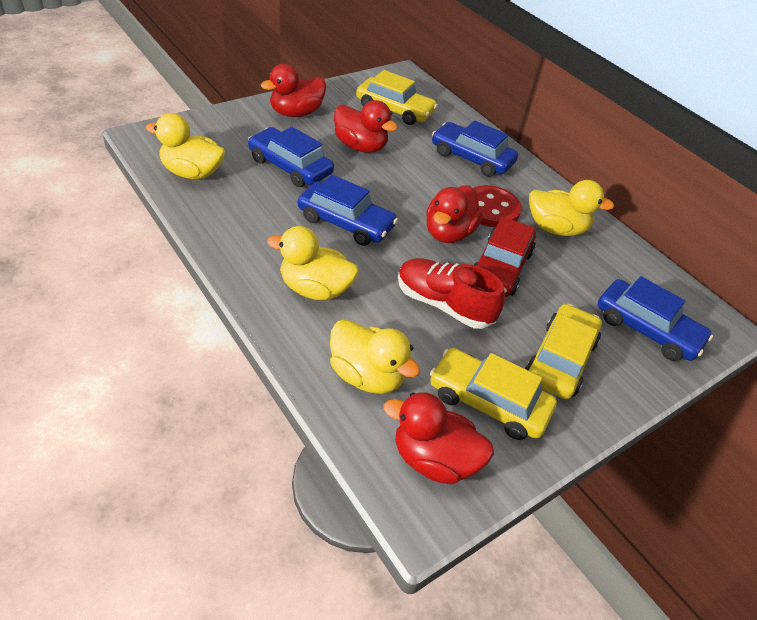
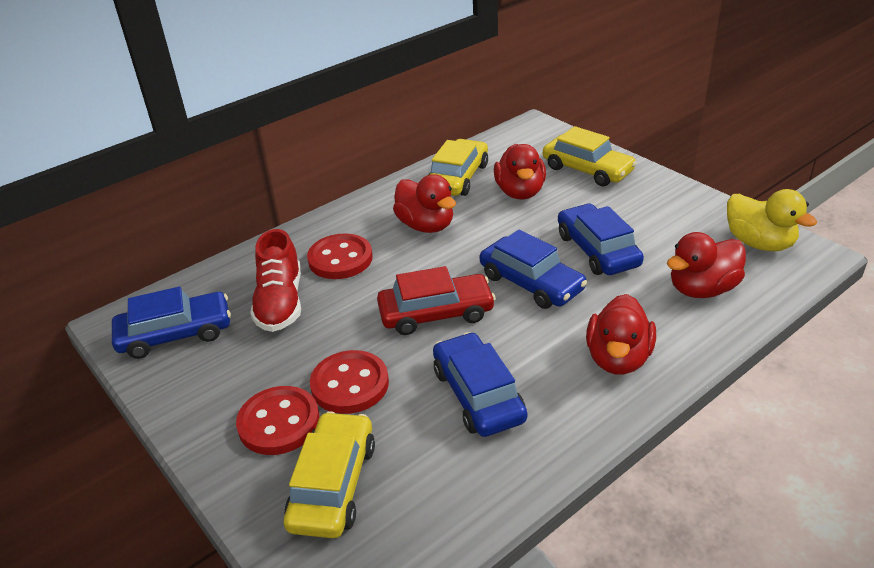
red button: 1 -> 3
yellow duck: 4 -> 1

